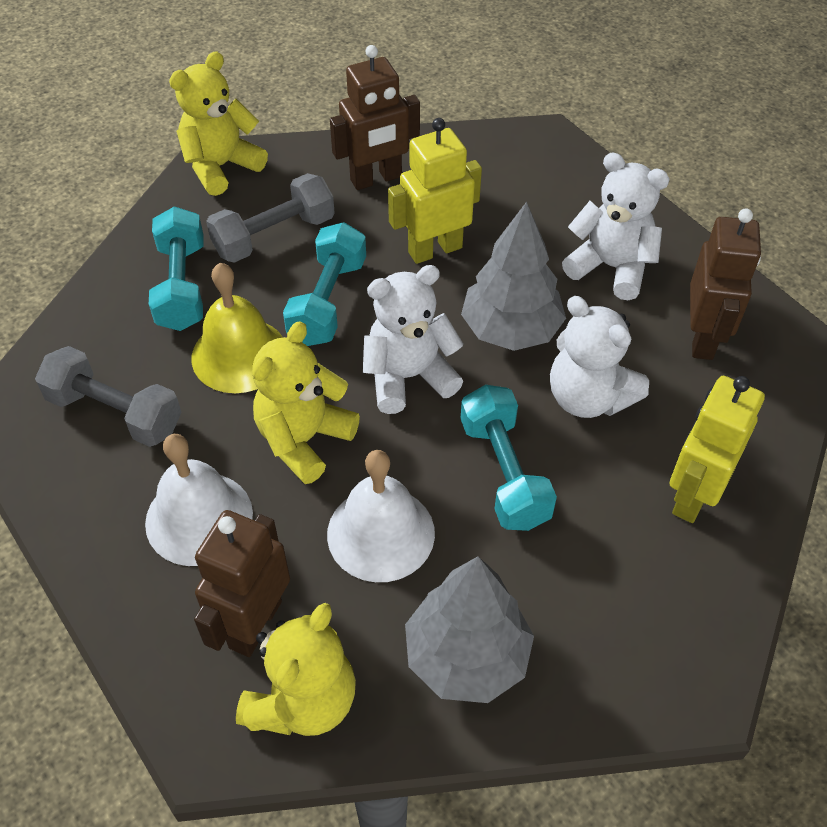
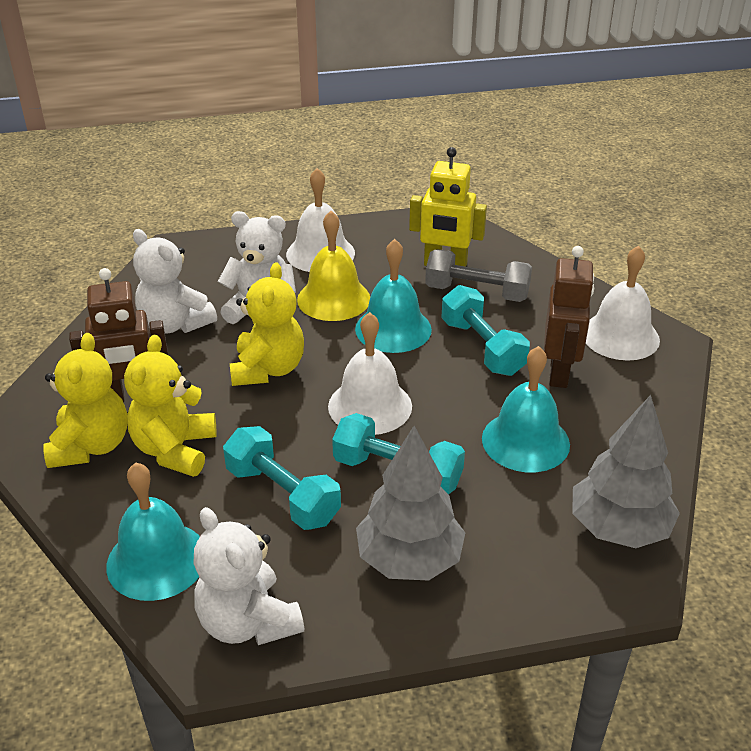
brown robot: 3 -> 2
grey dumbbell: 2 -> 1
turquoise bell: 0 -> 3
white bell: 2 -> 3
yellow robot: 2 -> 1

